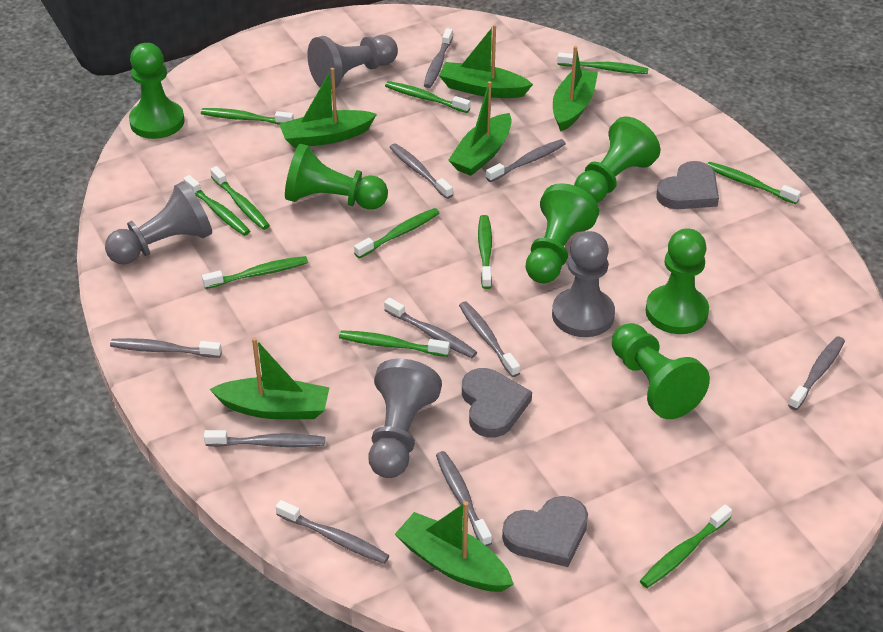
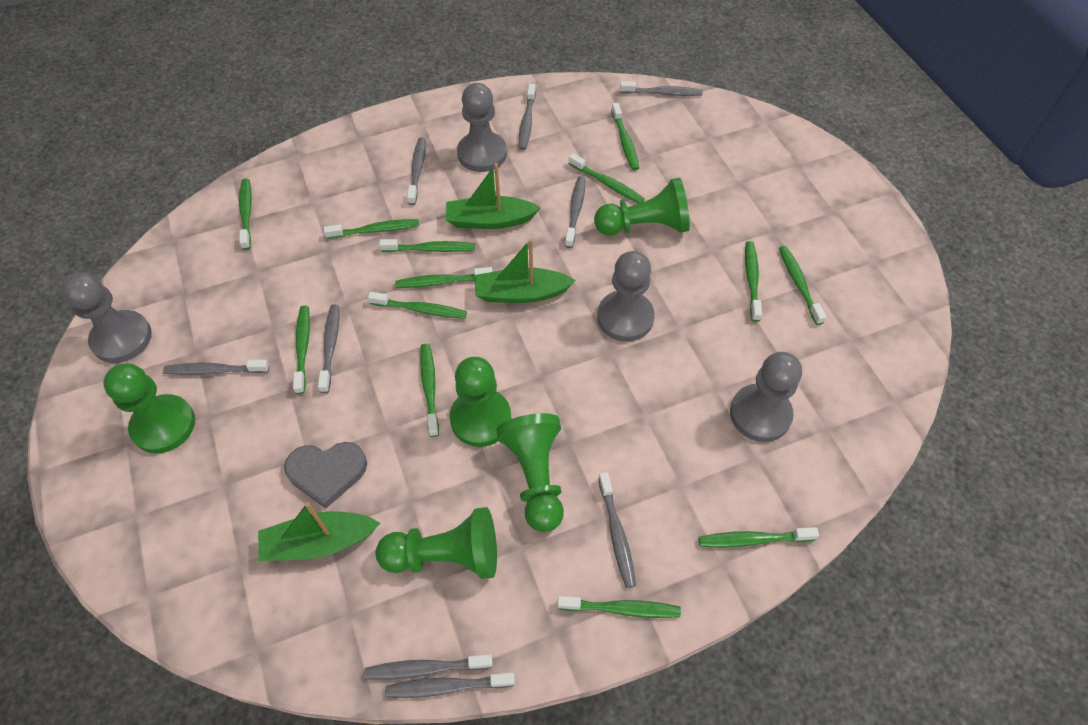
green boat: 6 -> 3
green pawn: 6 -> 5
green toothbrush: 11 -> 13
grey heart: 3 -> 1
grey toothbrush: 10 -> 9

